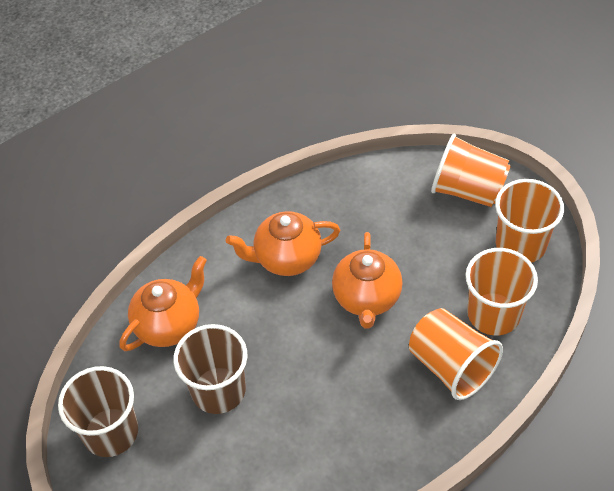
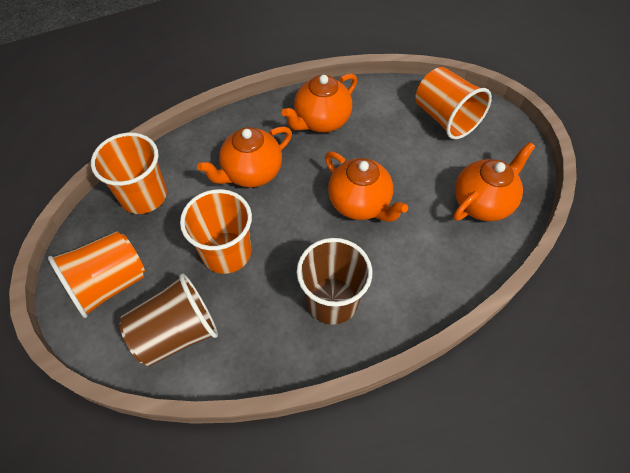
orange teapot: 3 -> 4

